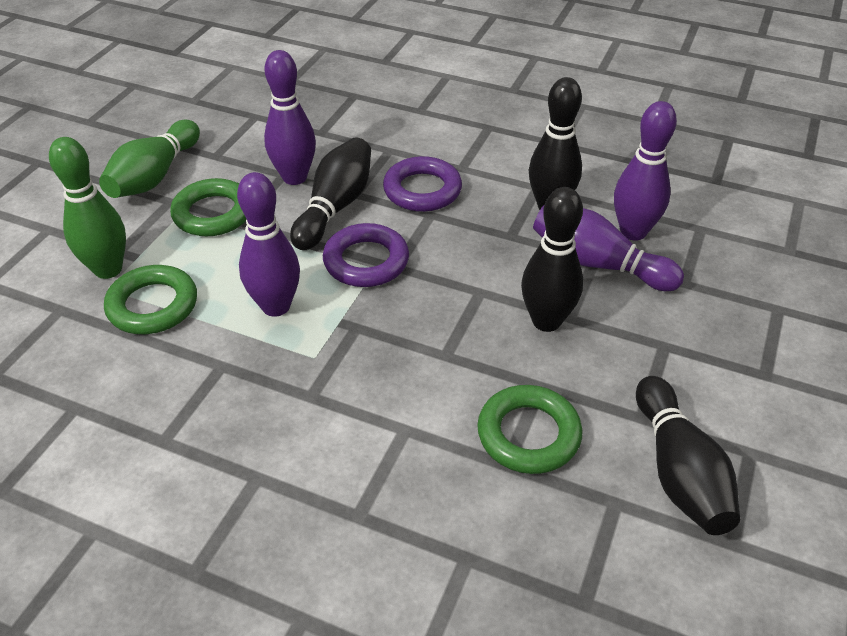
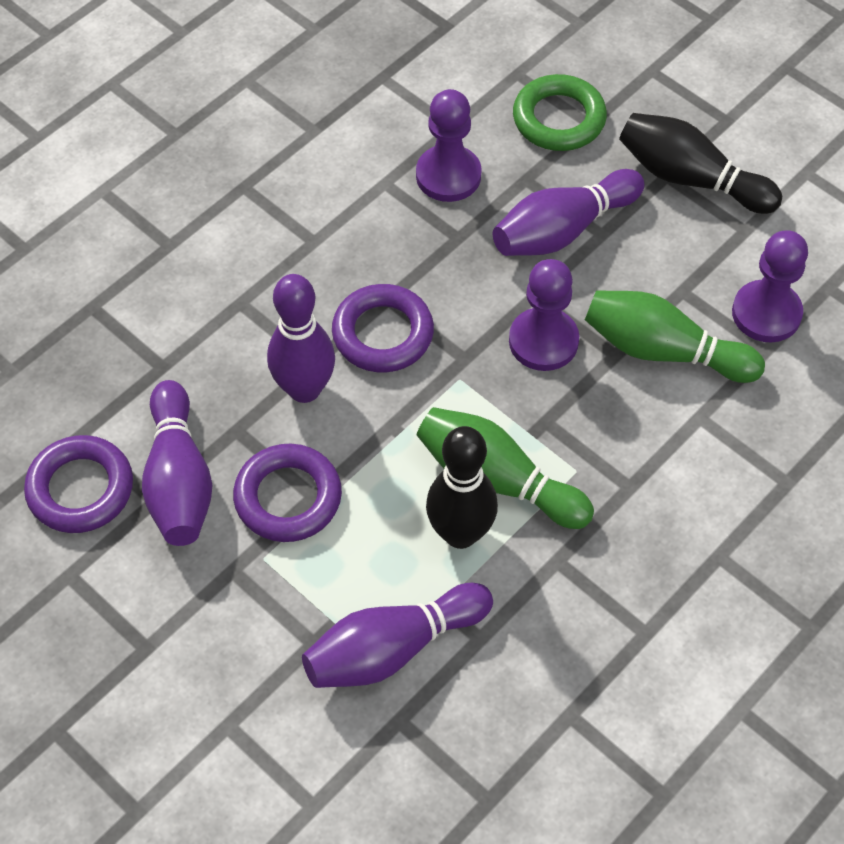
black bowling pin: 4 -> 2
green ring: 3 -> 1
purple pawn: 0 -> 3
purple ring: 2 -> 3

